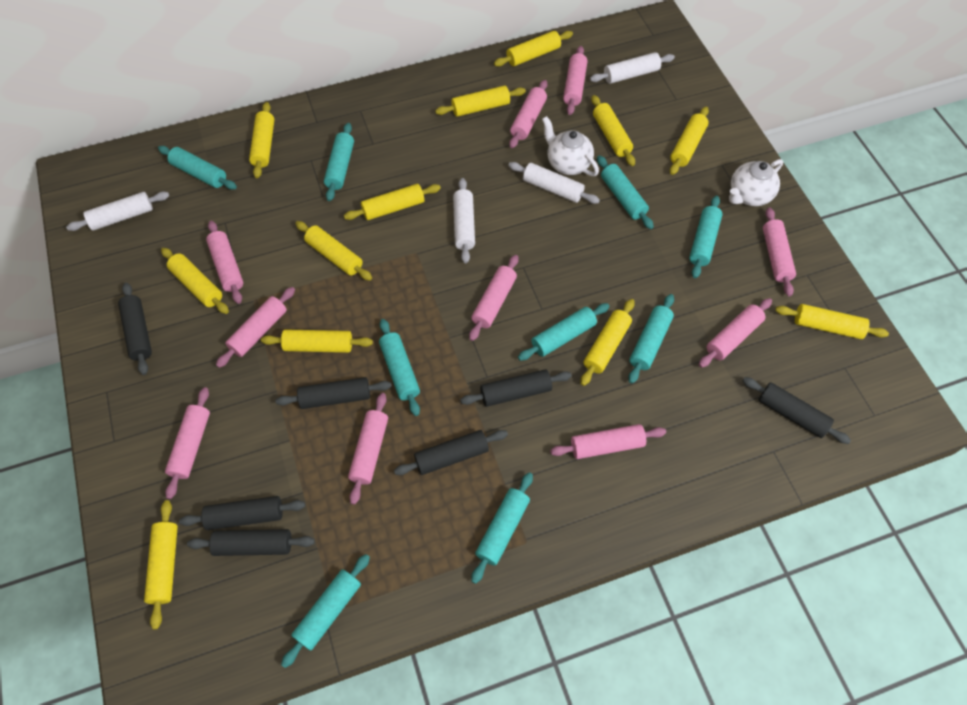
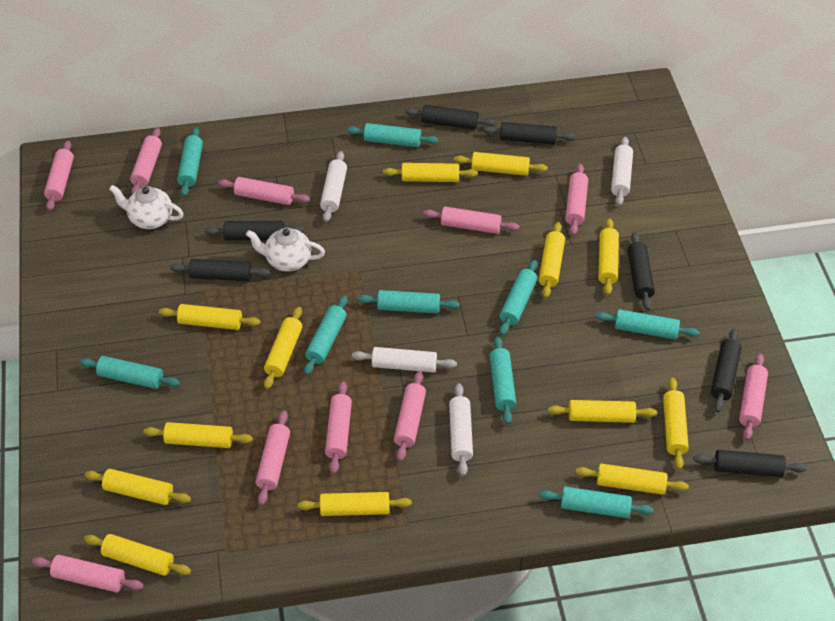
yellow rolling pin: 12 -> 13

